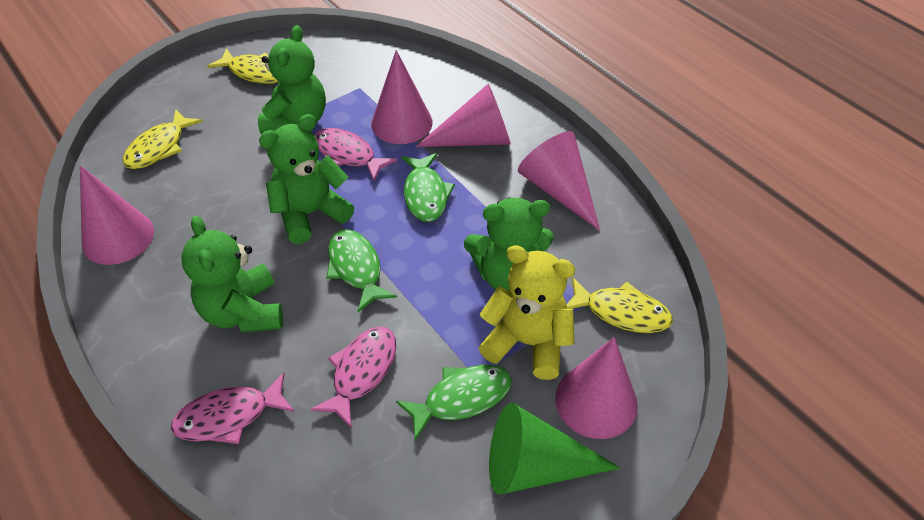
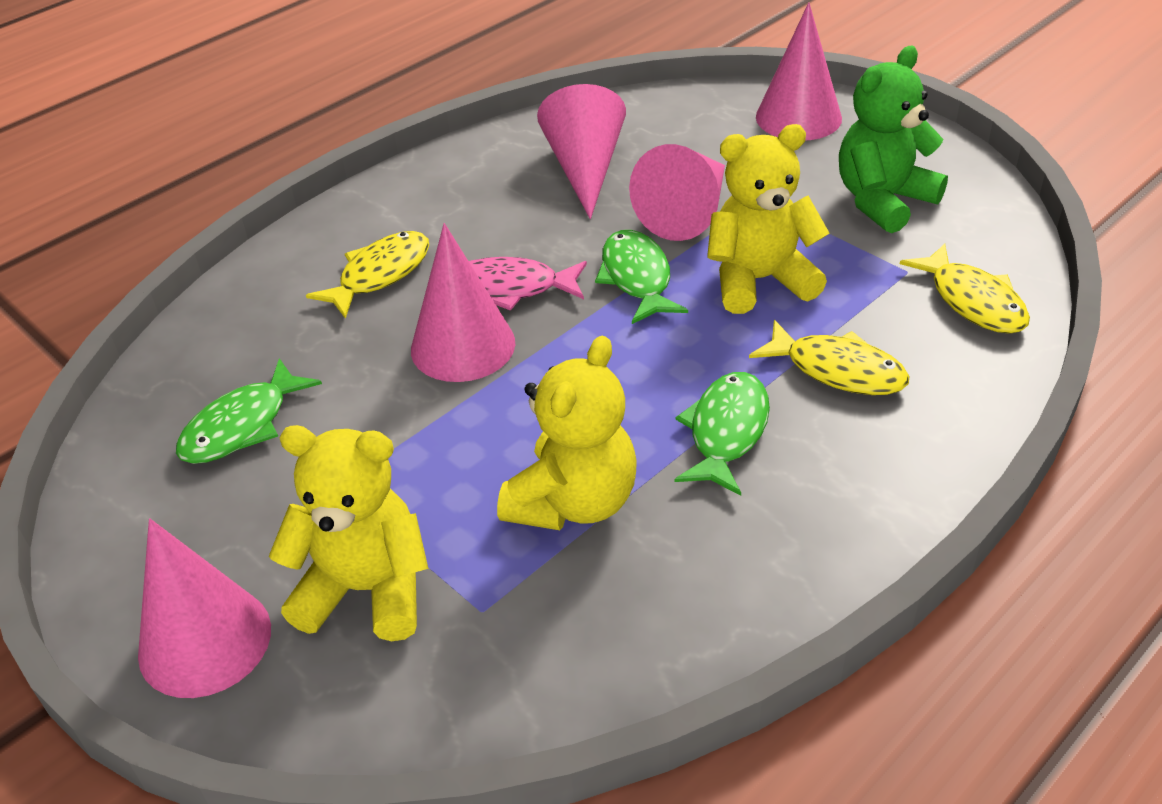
green cone: 1 -> 0
green teddy bear: 4 -> 1
pink fish: 3 -> 1
yellow teddy bear: 1 -> 3

